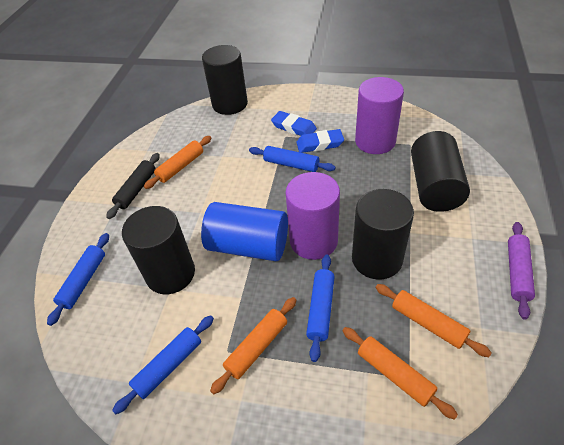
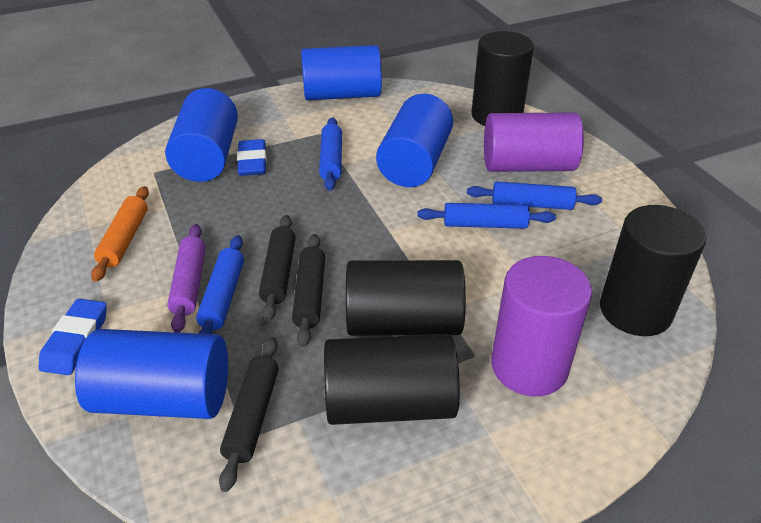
black rolling pin: 1 -> 3
blue cylinder: 1 -> 4
orange rolling pin: 4 -> 1

